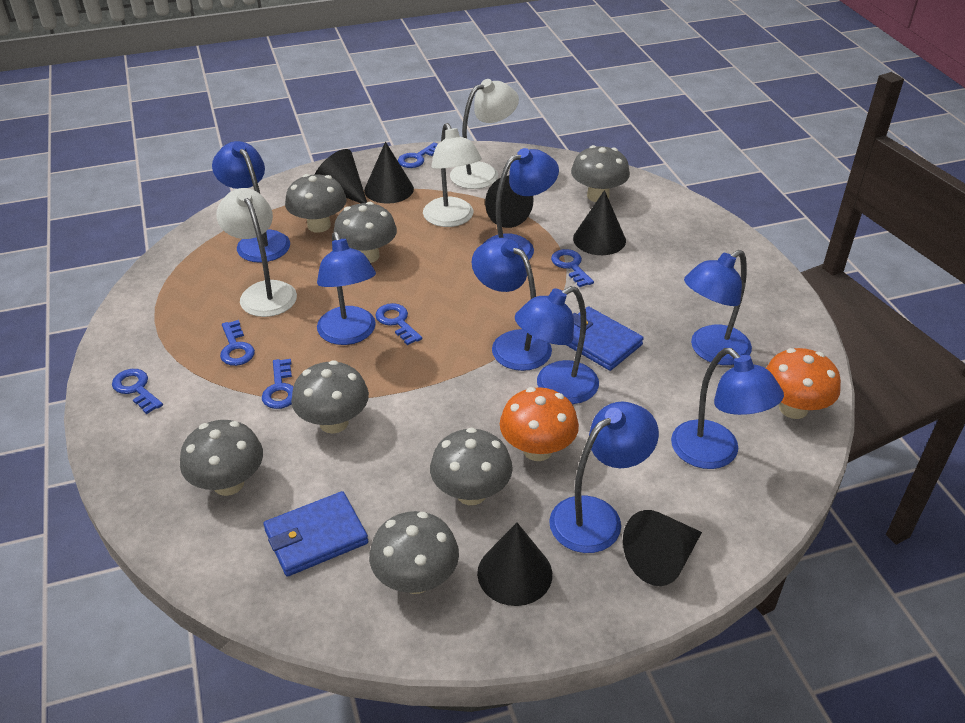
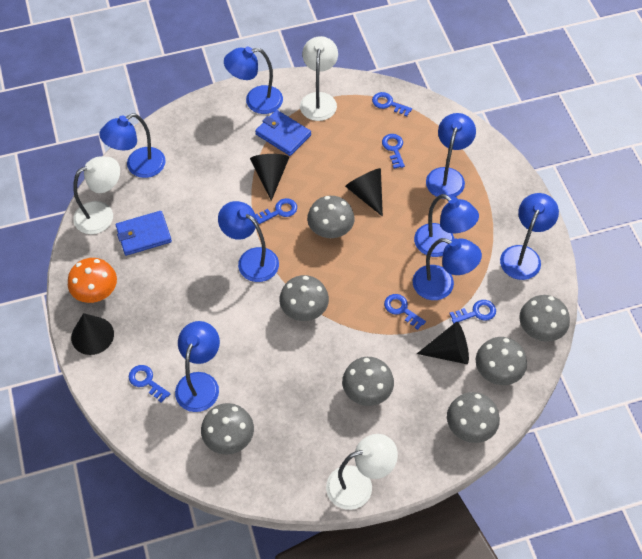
black cone: 6 -> 4
orange mushroom: 2 -> 1

